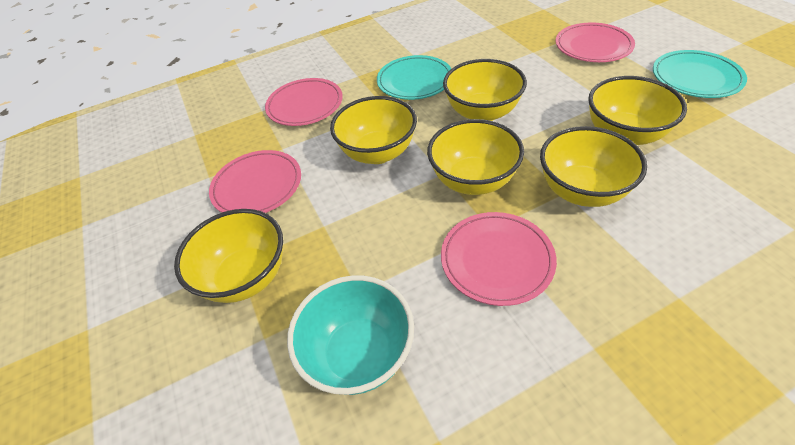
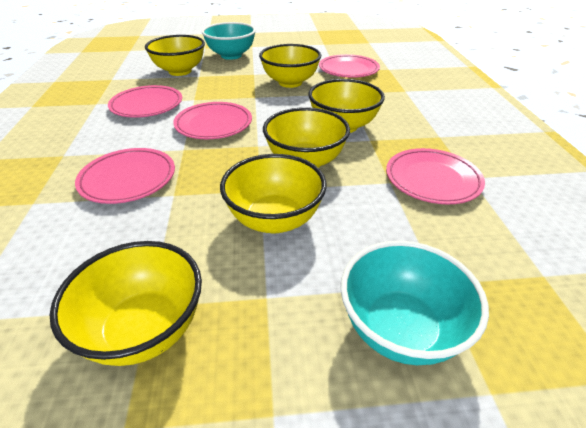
pink plate: 4 -> 5
turquoise bowl: 1 -> 2
turquoise plate: 2 -> 0

